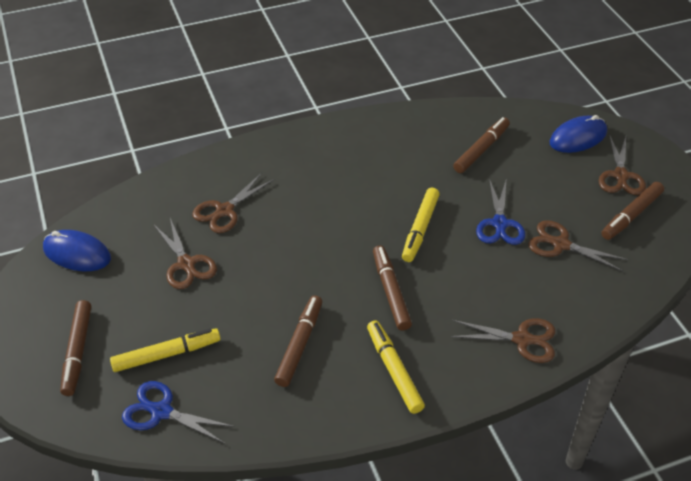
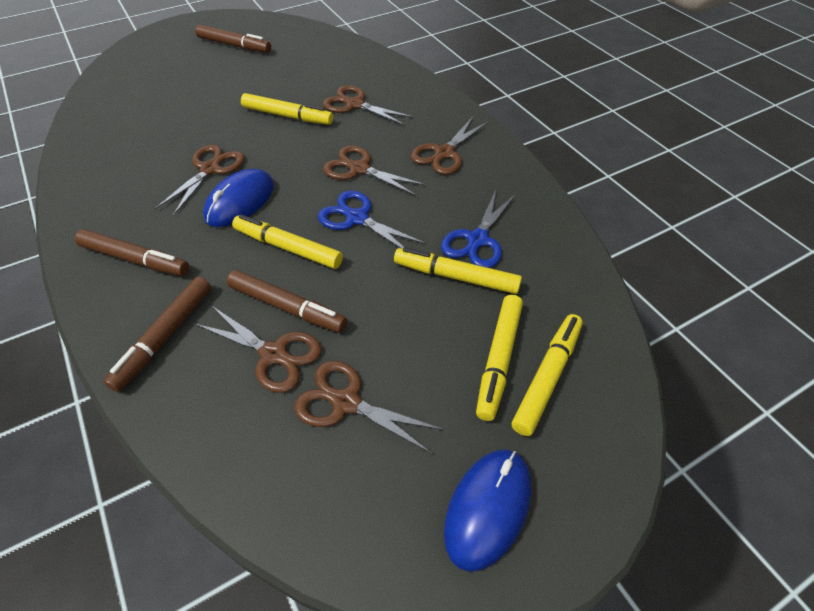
brown marker: 5 -> 4
brown scissors: 5 -> 6
yellow marker: 3 -> 5

